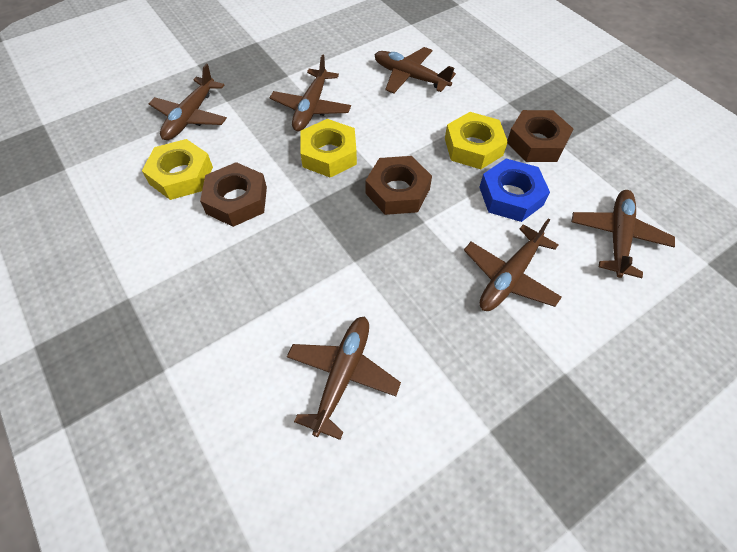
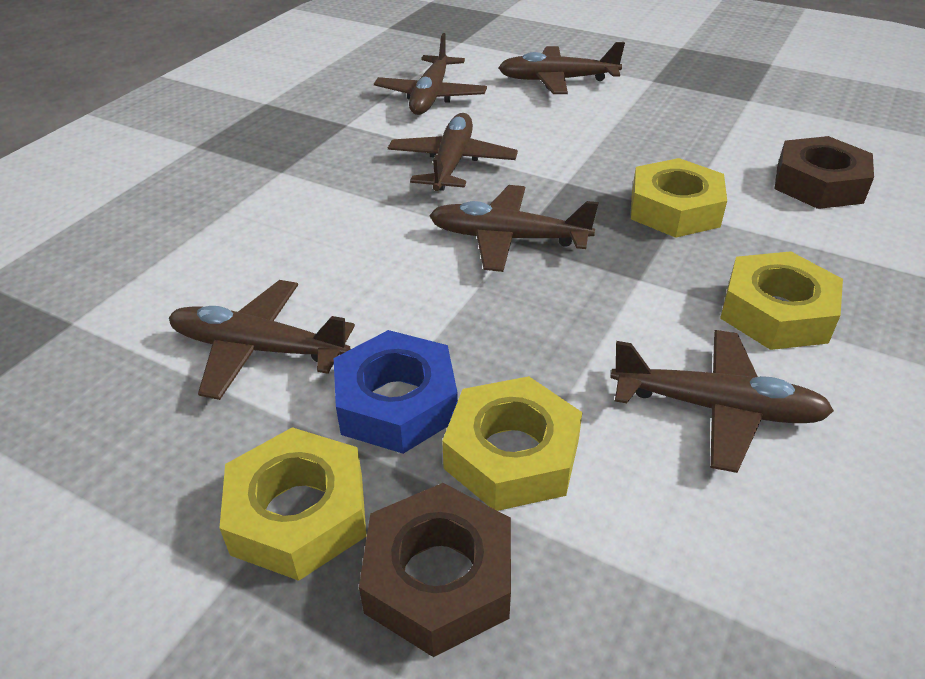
brown nut: 3 -> 2
yellow nut: 3 -> 4

